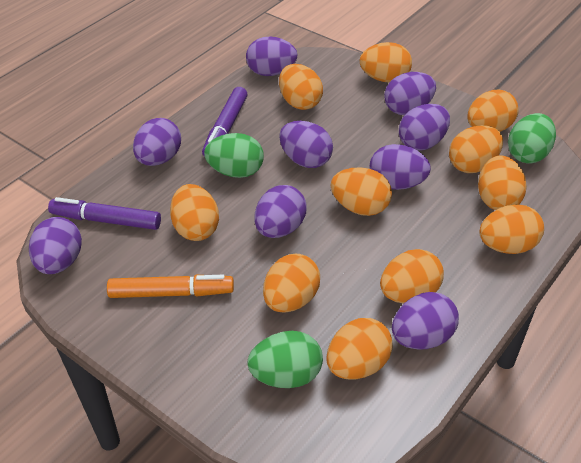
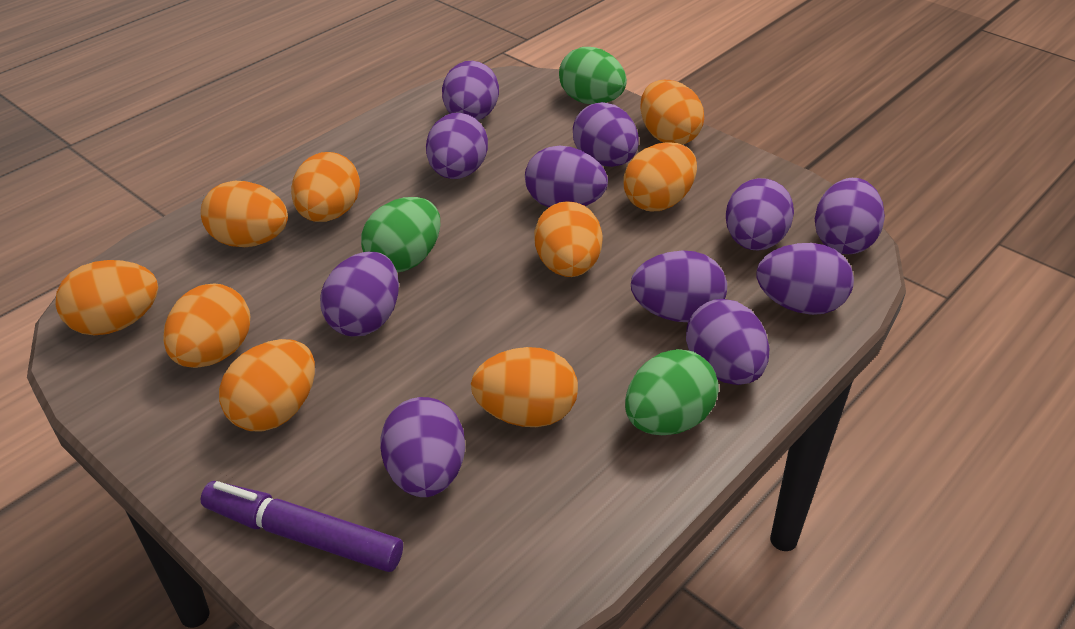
orange egg: 11 -> 9
orange marker: 1 -> 0
purple egg: 9 -> 11
purple marker: 2 -> 1

